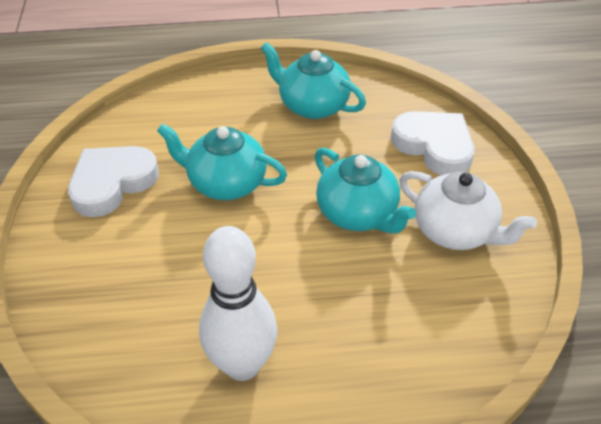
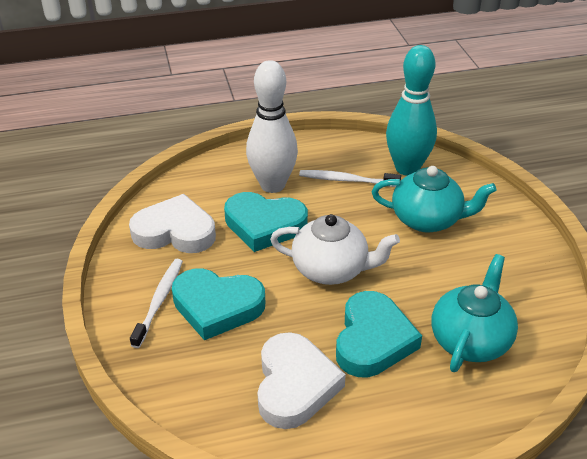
turquoise bowling pin: 0 -> 1
turquoise heart: 0 -> 3
turquoise teapot: 3 -> 2
white toothbrush: 0 -> 2

